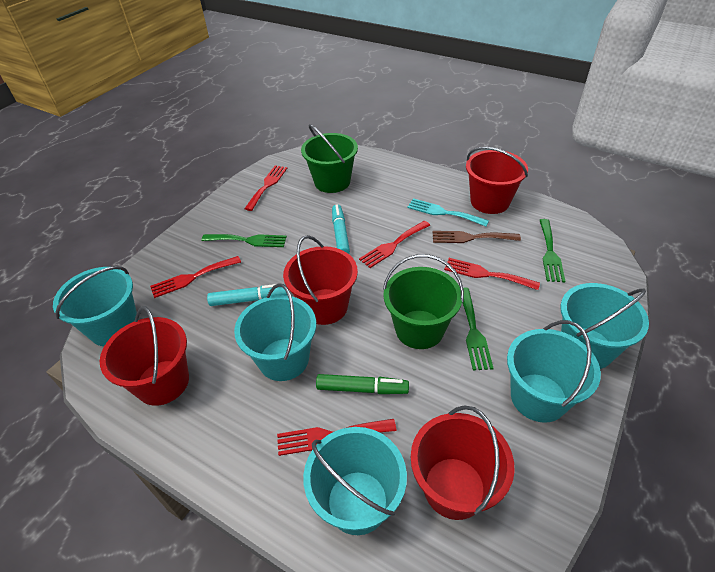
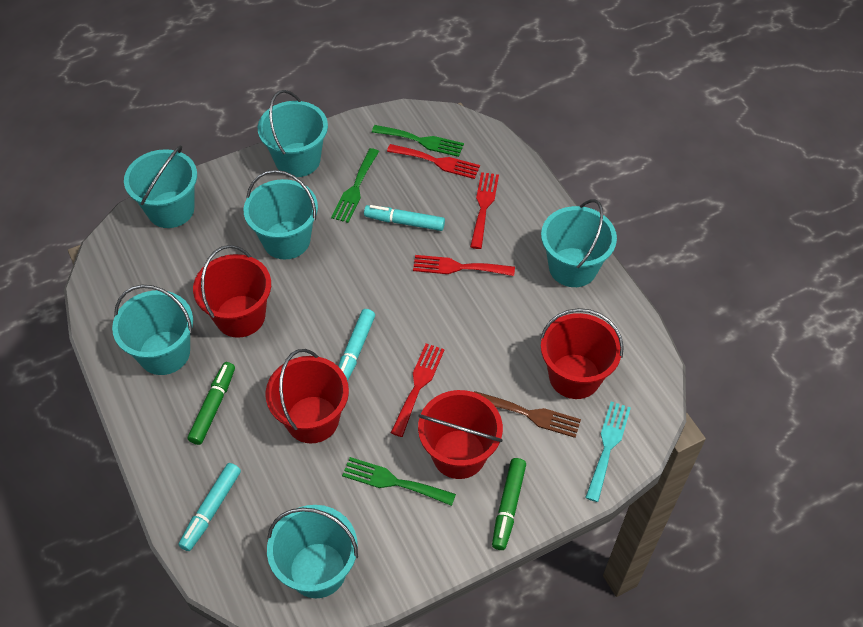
green bucket: 2 -> 0
green marker: 1 -> 2
red fork: 5 -> 4
turquoise bucket: 5 -> 6
turquoise marker: 2 -> 3

